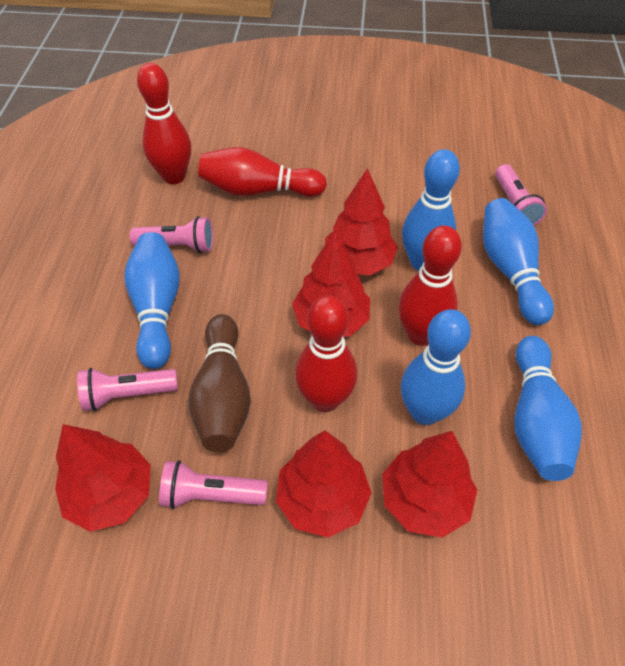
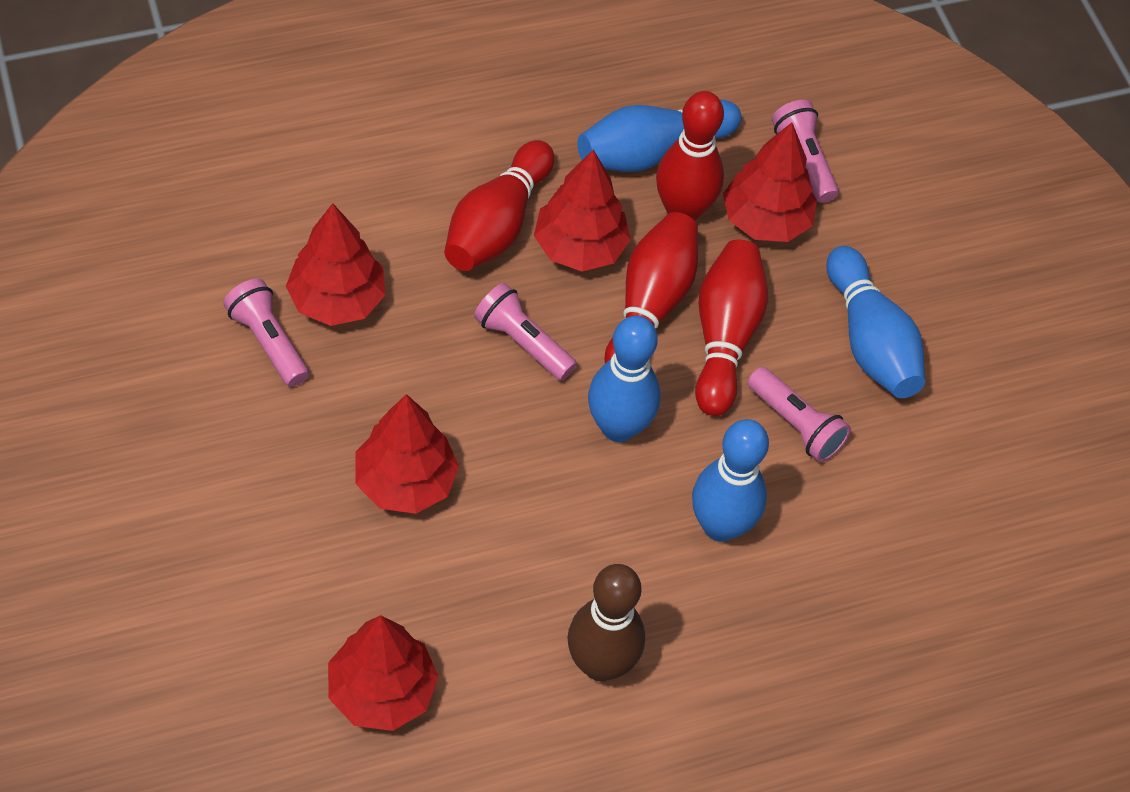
blue bowling pin: 5 -> 4

